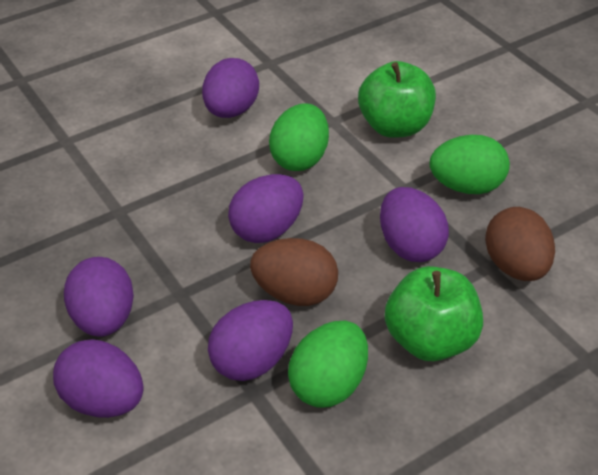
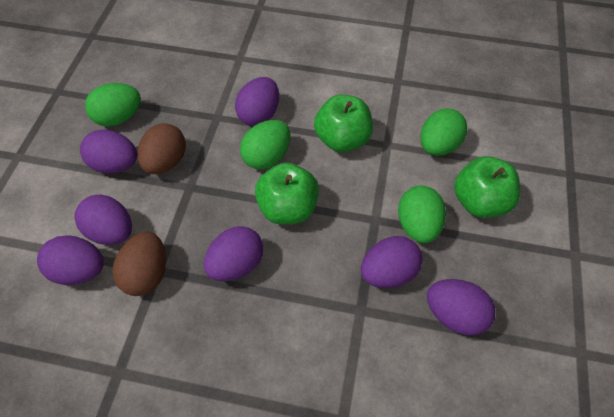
green apple: 2 -> 3
green egg: 3 -> 4
purple egg: 6 -> 7

